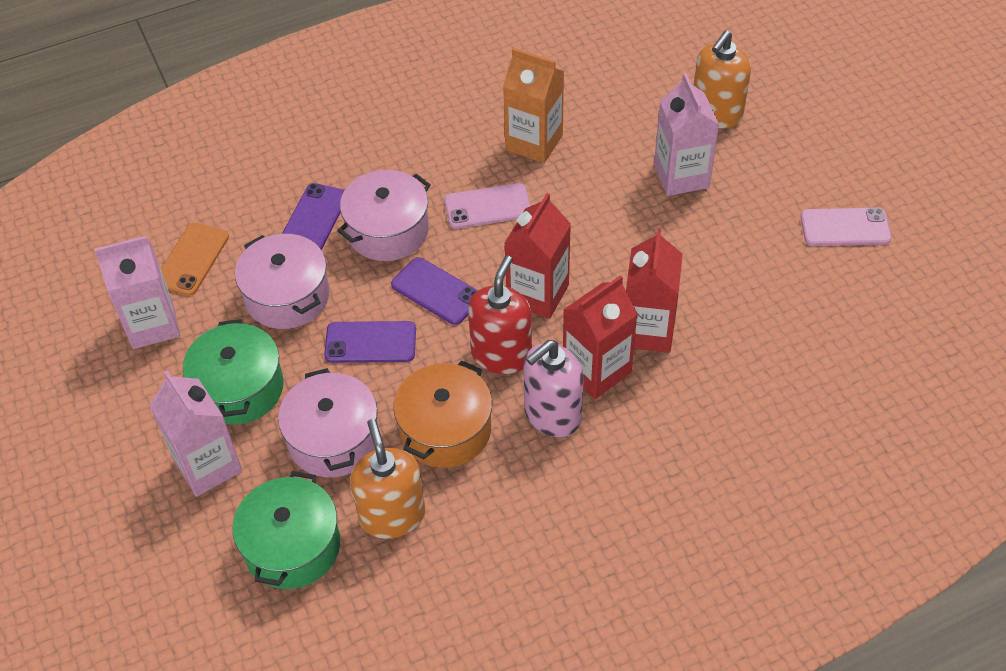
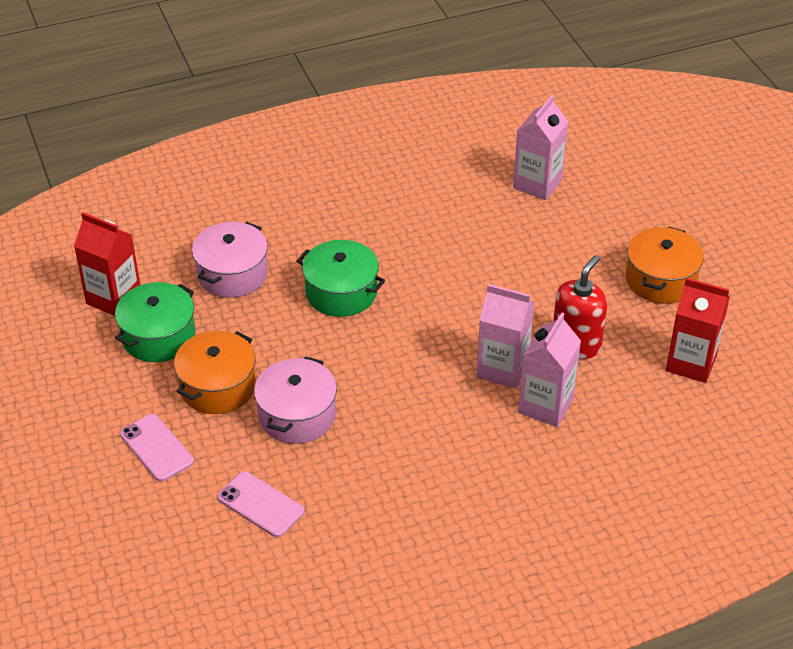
orange carton: 1 -> 0
orange phone: 1 -> 0
orange pot: 1 -> 2
orange soap dispenser: 2 -> 0
pink pot: 3 -> 2
pink soap dispenser: 1 -> 0
purple phone: 3 -> 0
red carton: 3 -> 2

